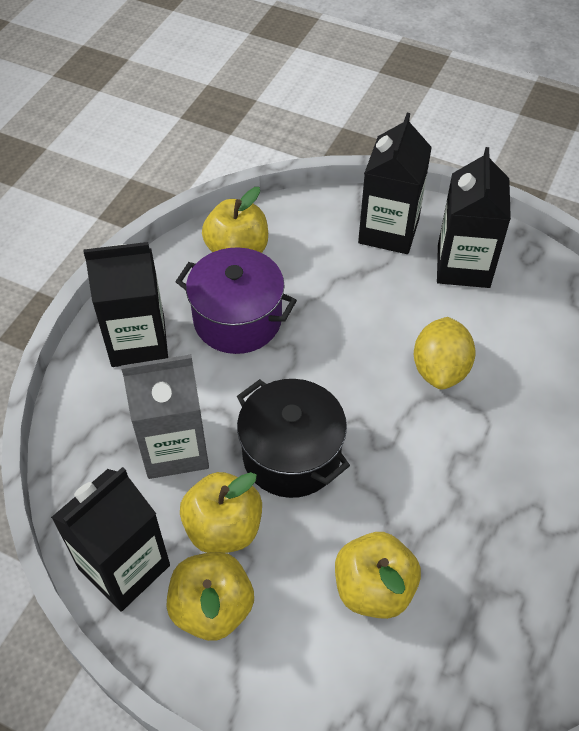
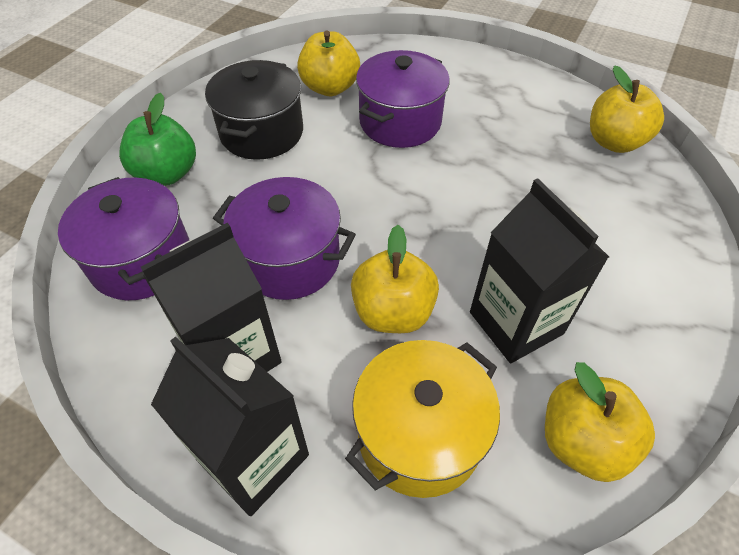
black carton: 4 -> 3
green apple: 0 -> 1
grey carton: 1 -> 0
purple pot: 1 -> 3
yellow lemon: 1 -> 0
yellow pot: 0 -> 1

